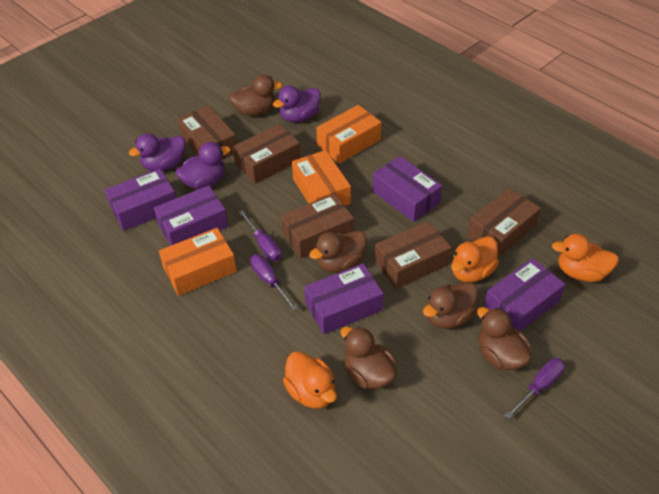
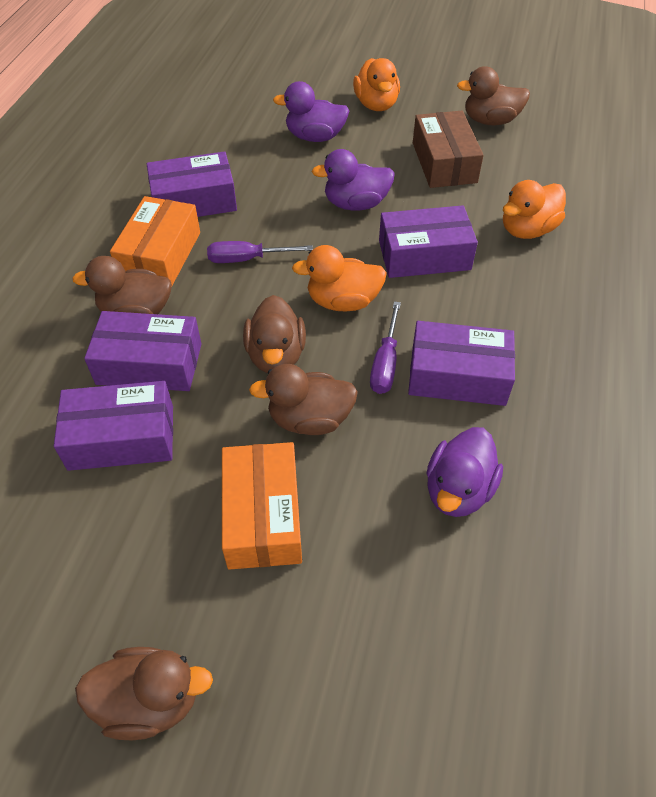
brown box: 5 -> 1
orange box: 3 -> 2
purple screwdriver: 3 -> 2

